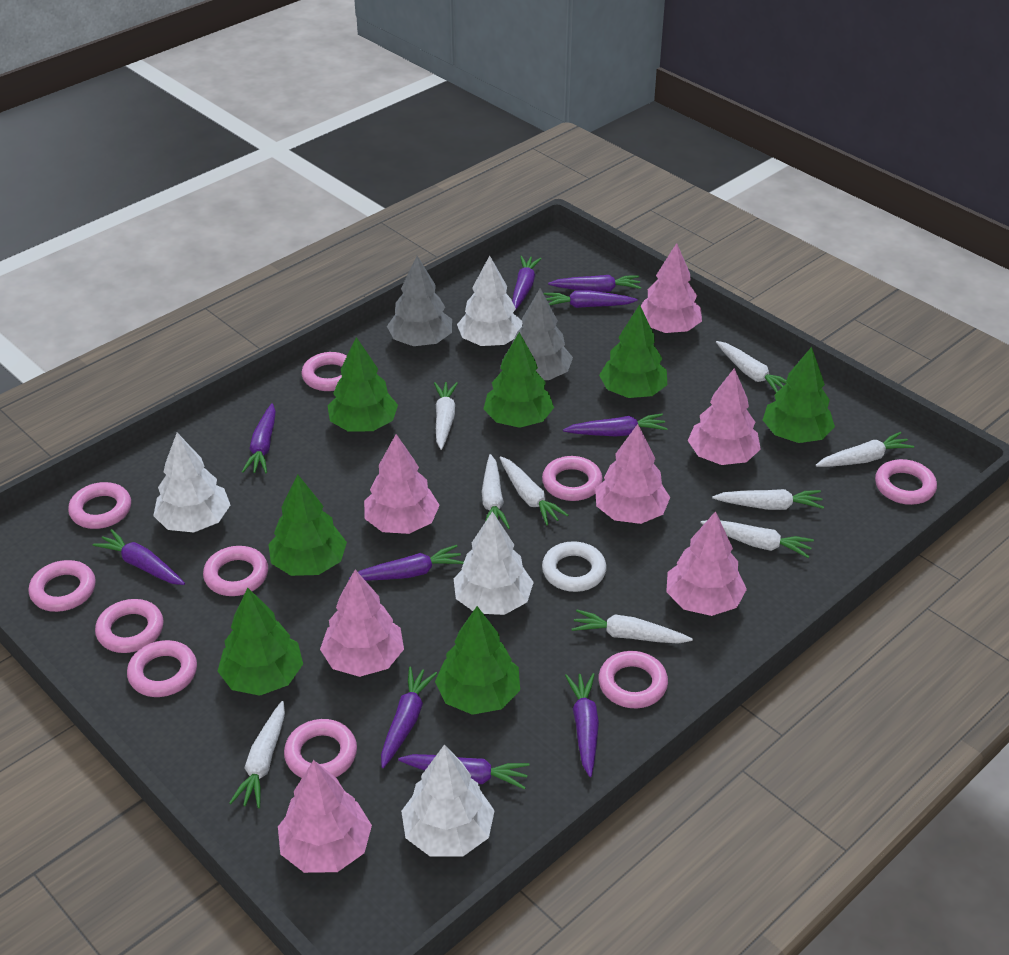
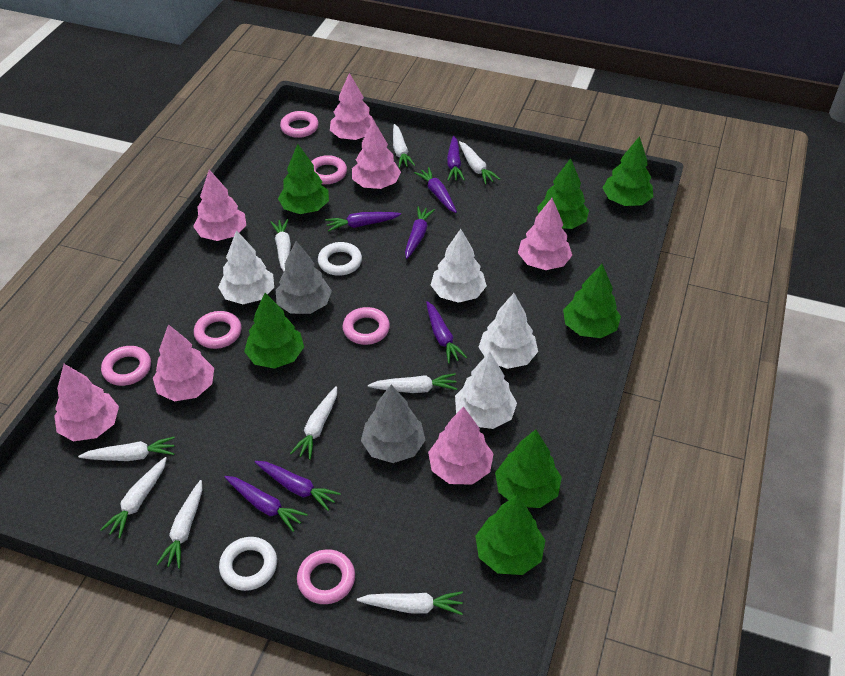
pink ring: 10 -> 6
purple carrot: 10 -> 7
white ring: 1 -> 2

